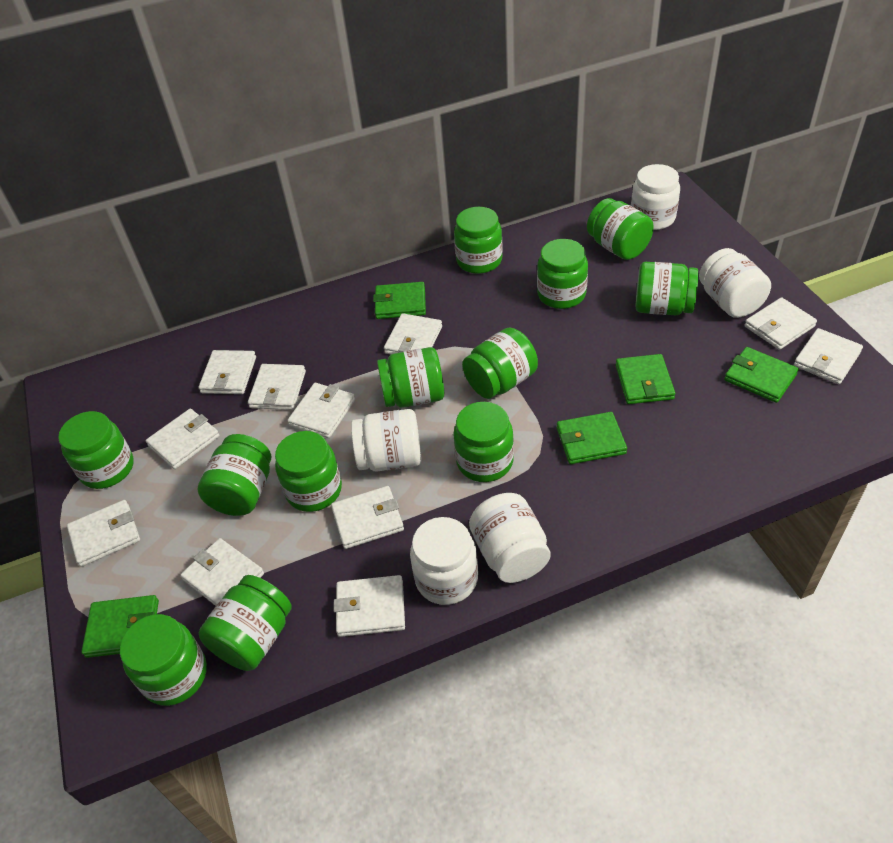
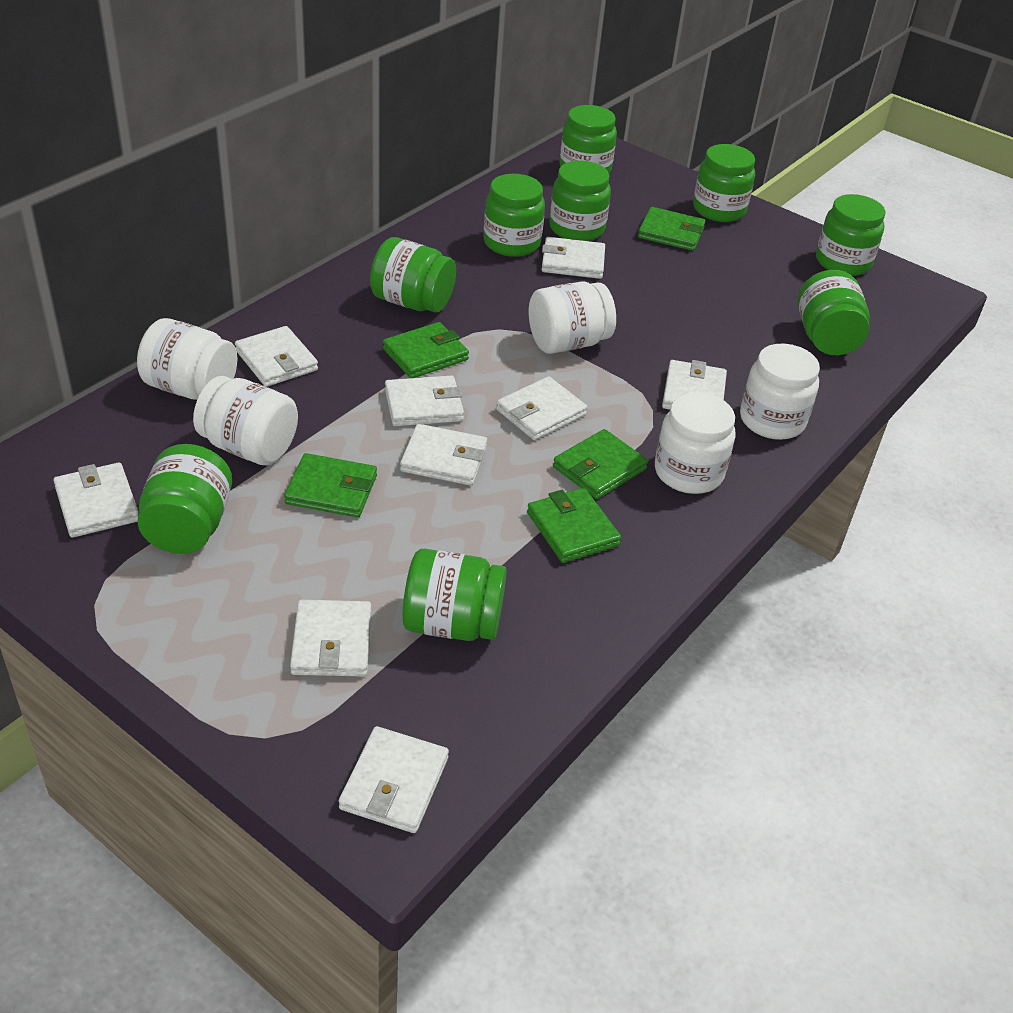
green jar: 12 -> 9
white wallet: 11 -> 9

